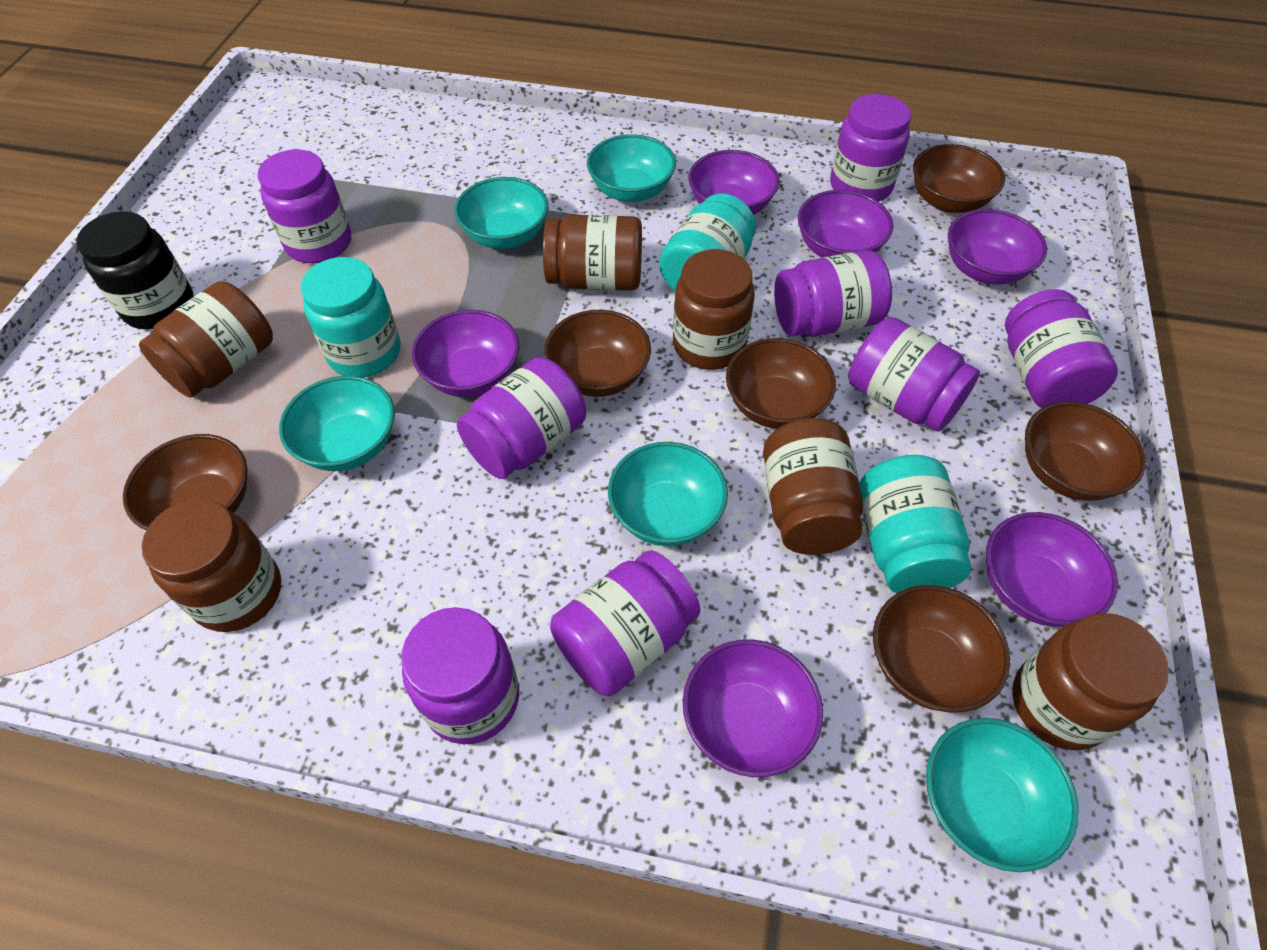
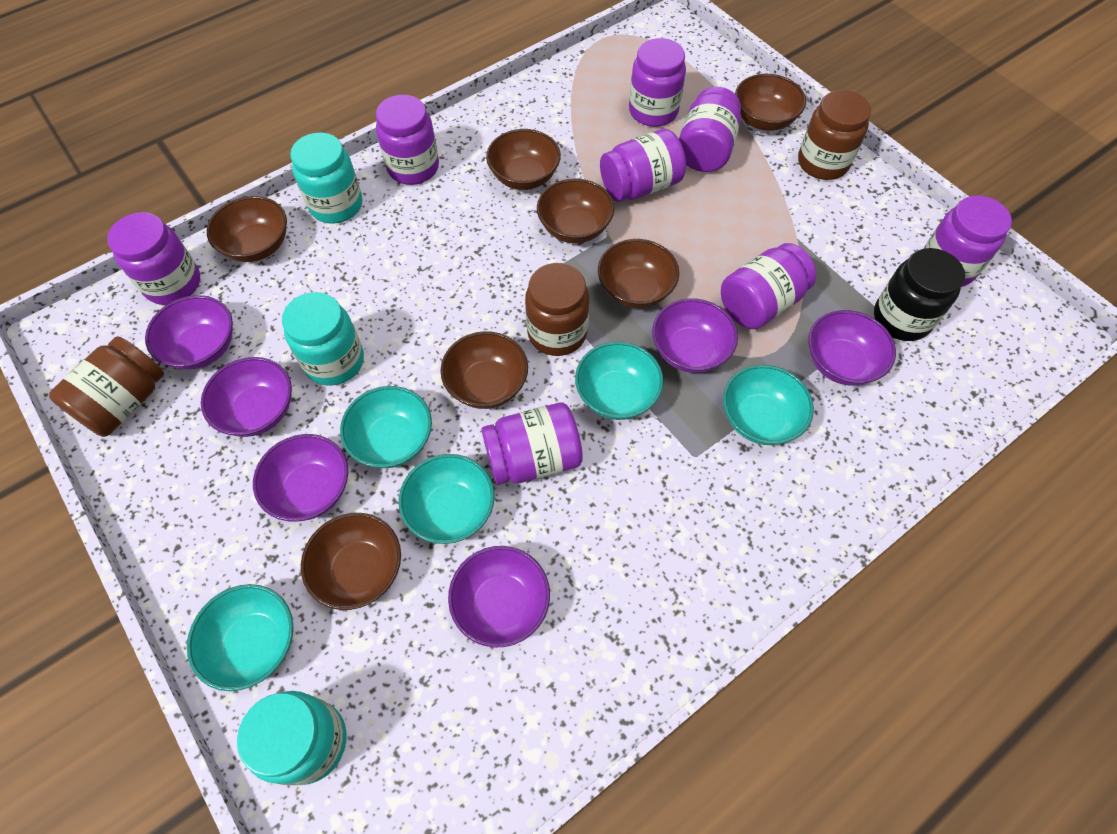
brown bowl: 6 -> 7
brown jar: 6 -> 3

